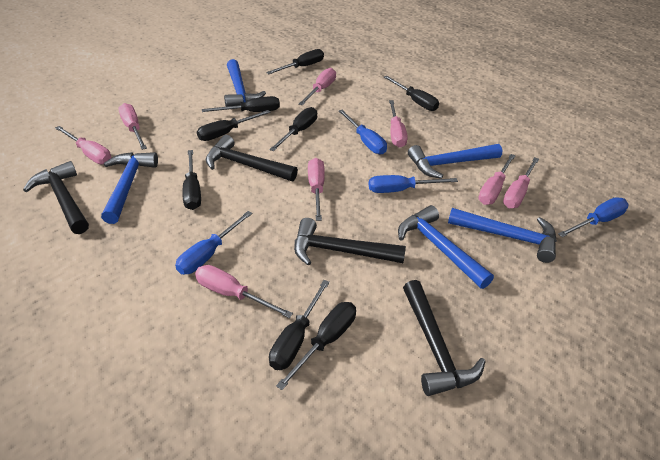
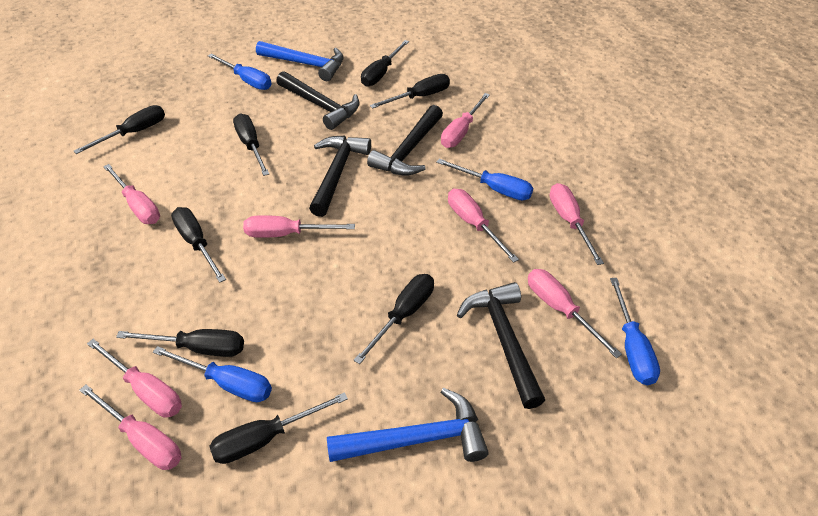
blue hammer: 5 -> 2

